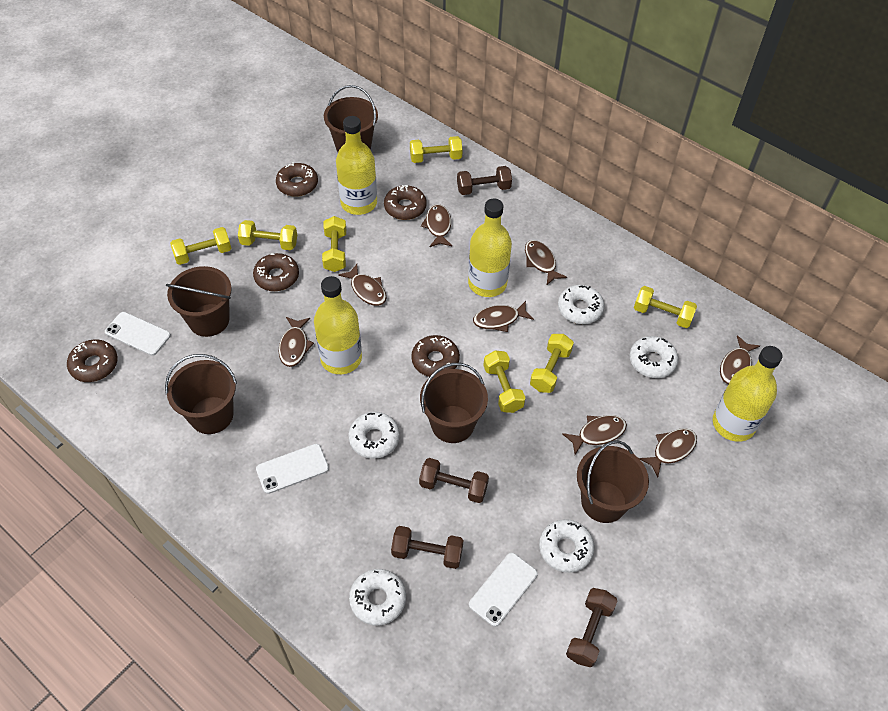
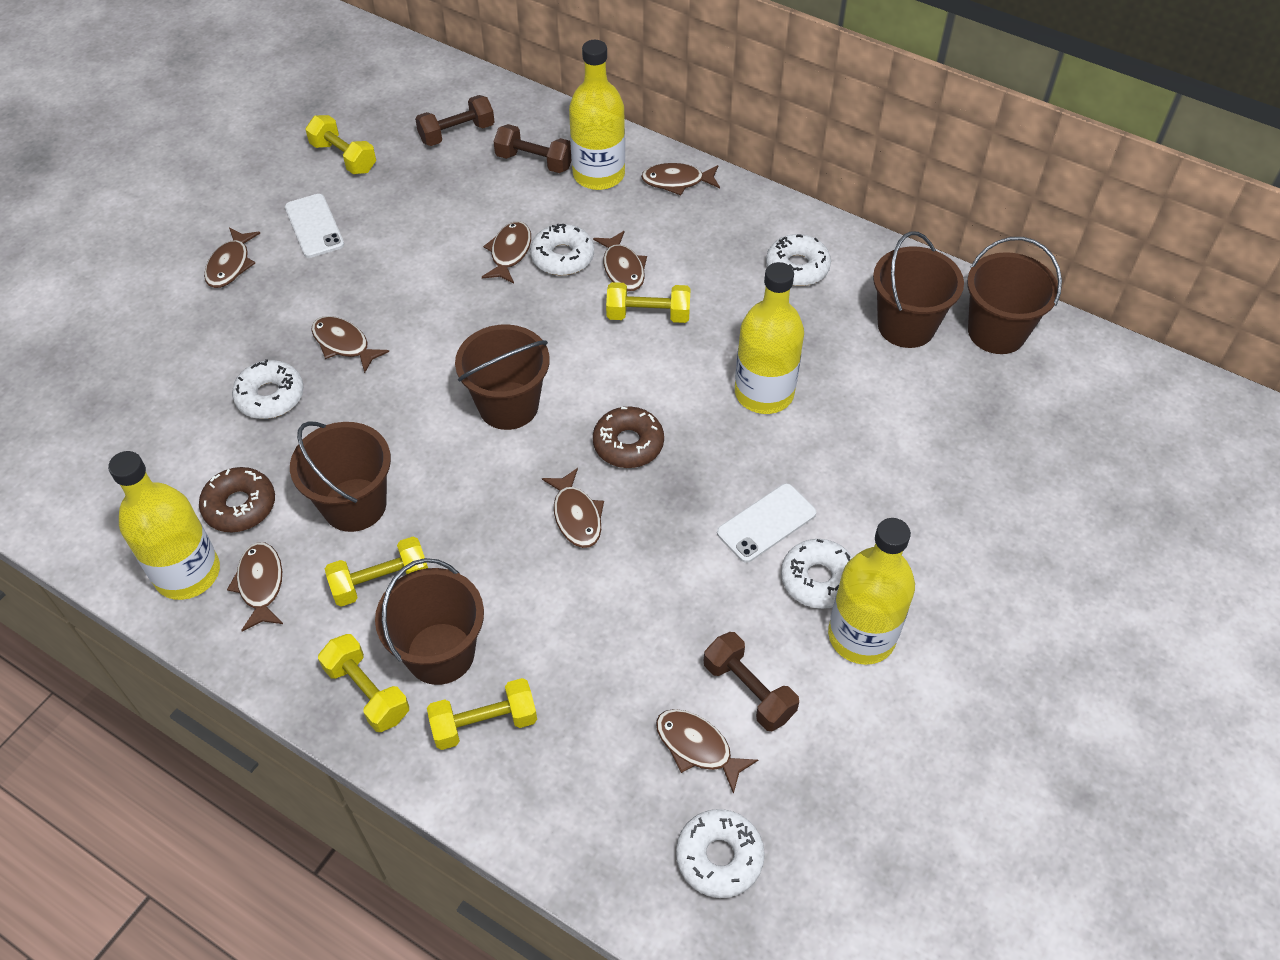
brown donut: 5 -> 2
brown dumbbell: 4 -> 3
white phone: 3 -> 2
yellow dumbbell: 7 -> 5

